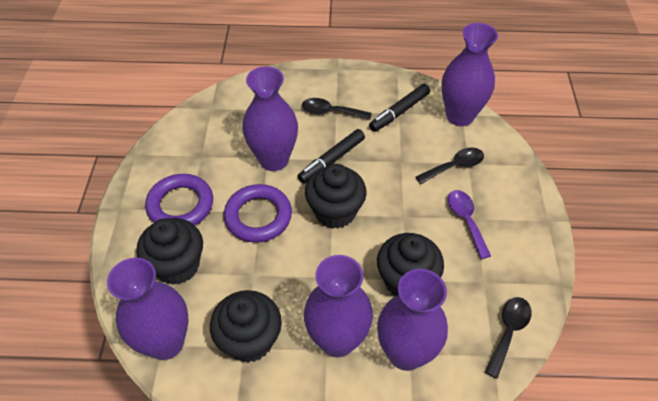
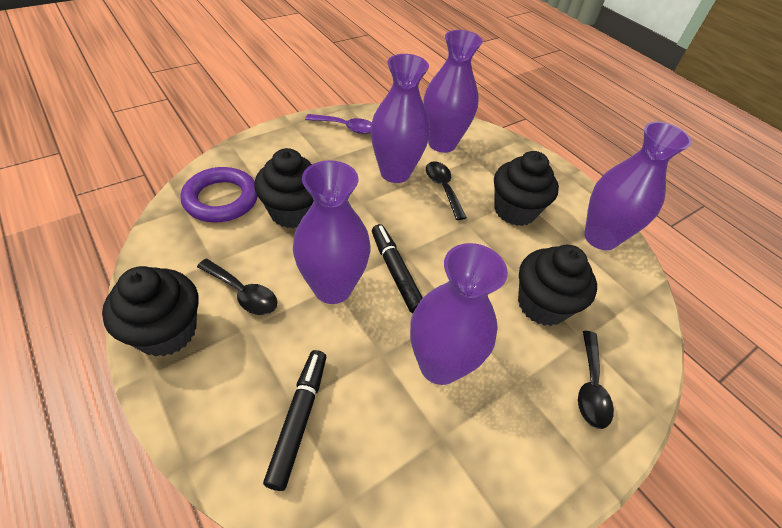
purple ring: 2 -> 1

